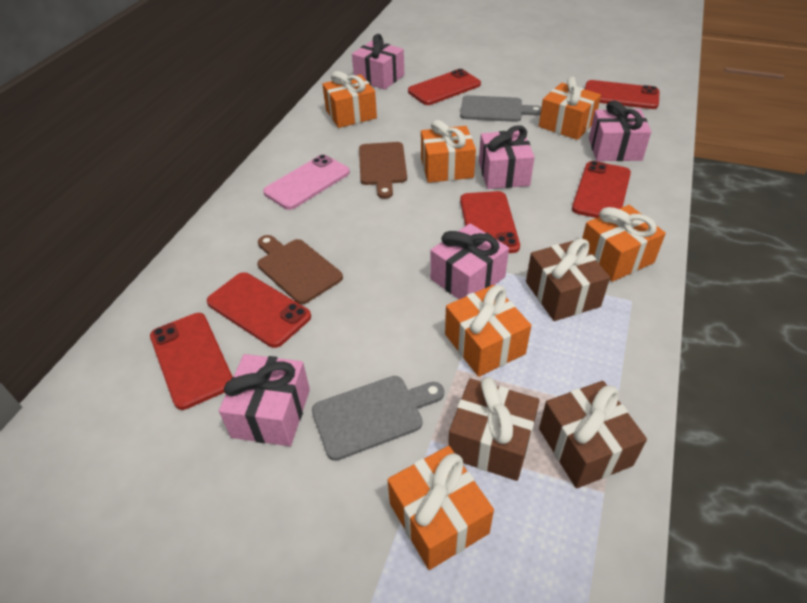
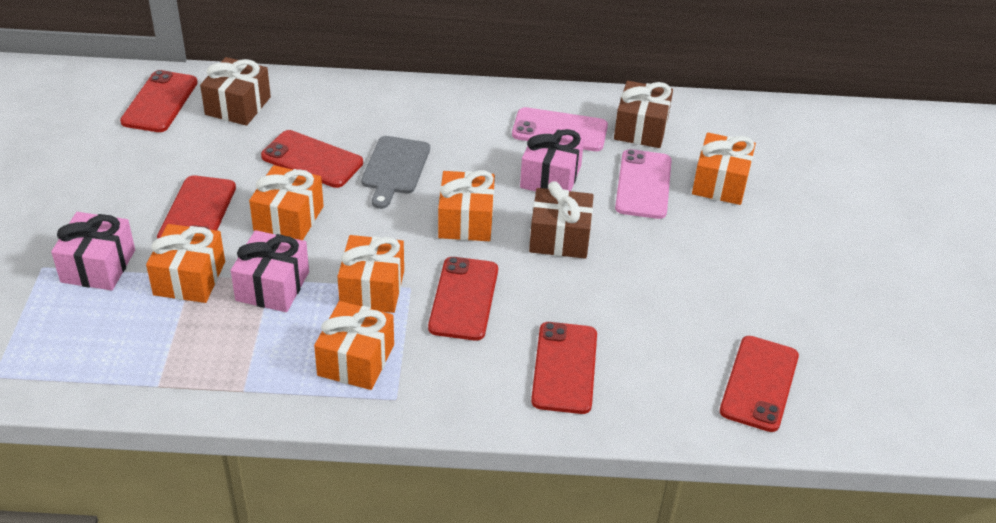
brown cutting board: 2 -> 0
grey cutting board: 2 -> 1
pink gift: 5 -> 3
pink phone: 1 -> 2

